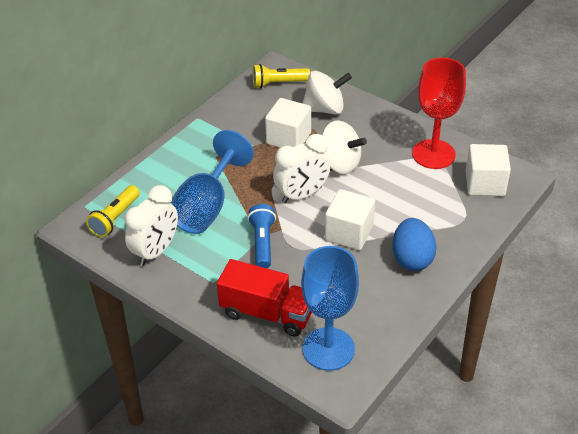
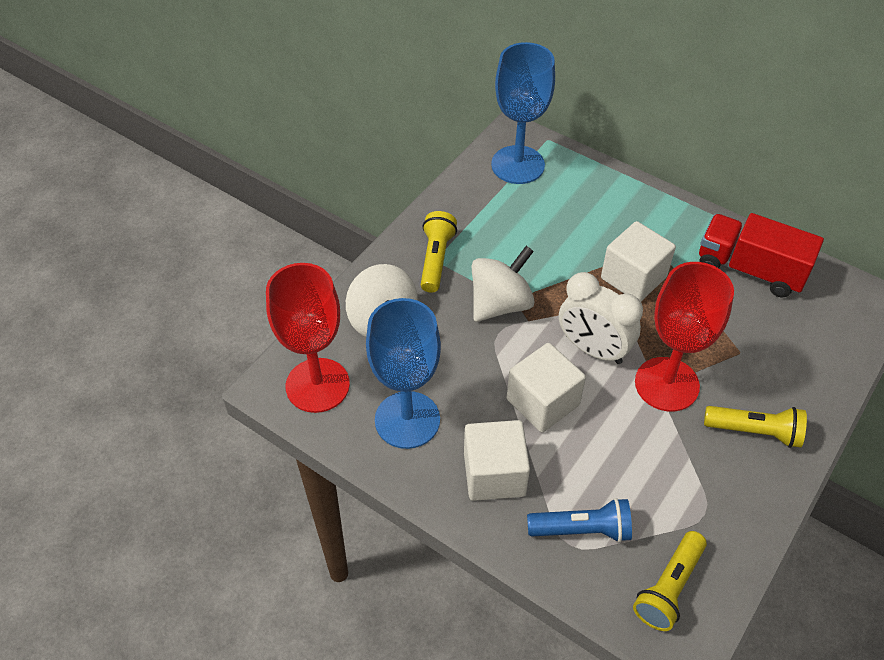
blue egg: 1 -> 0
red goblet: 1 -> 2
white clock: 2 -> 1
yellow flashlight: 2 -> 3

